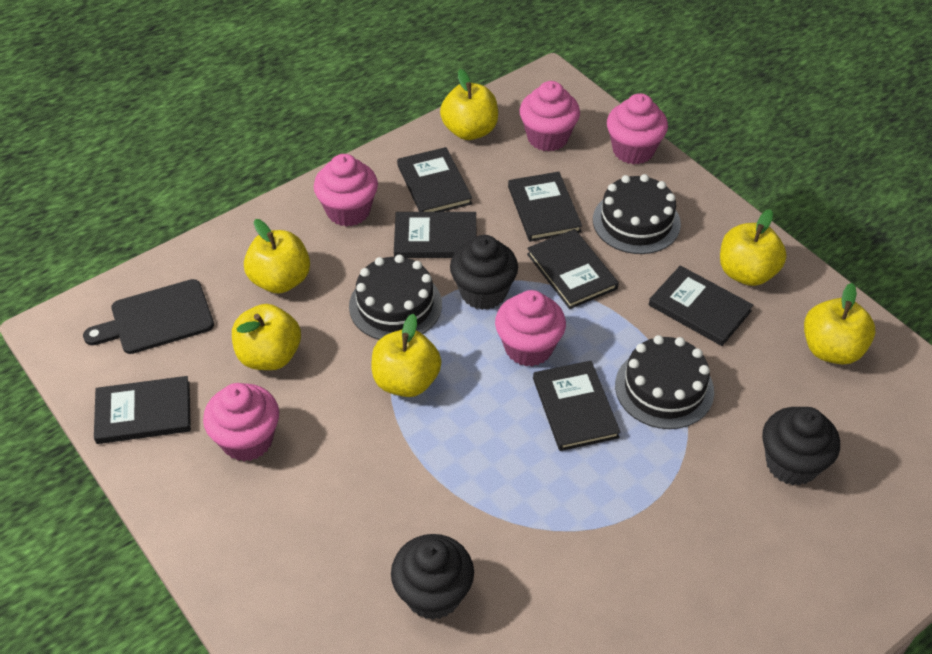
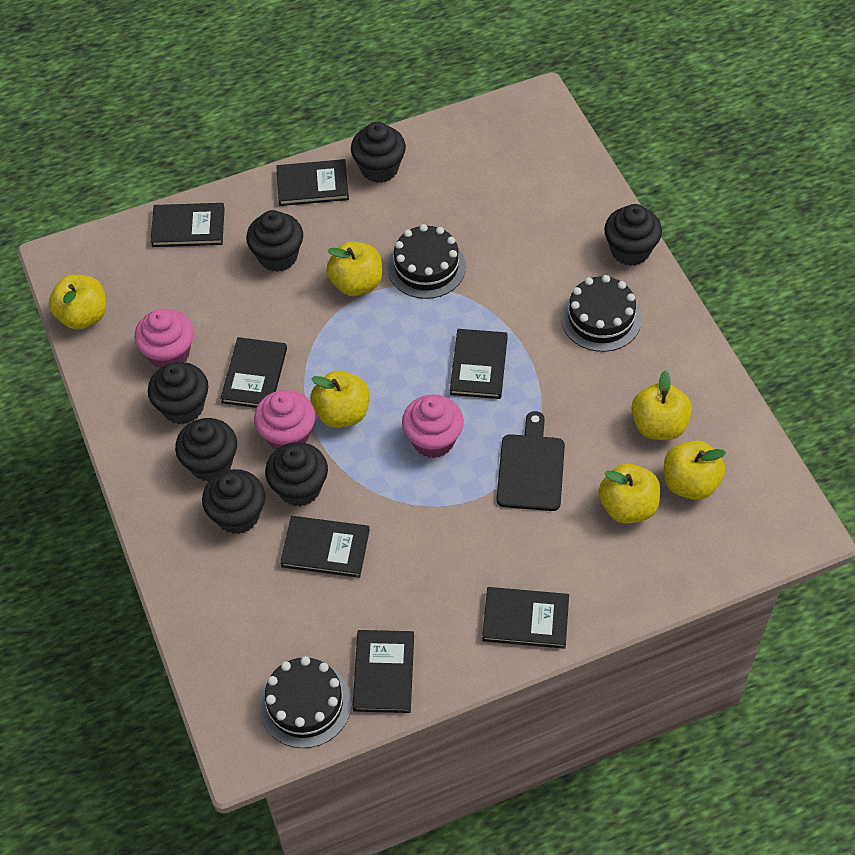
black cupcake: 3 -> 7
pink cupcake: 5 -> 3

